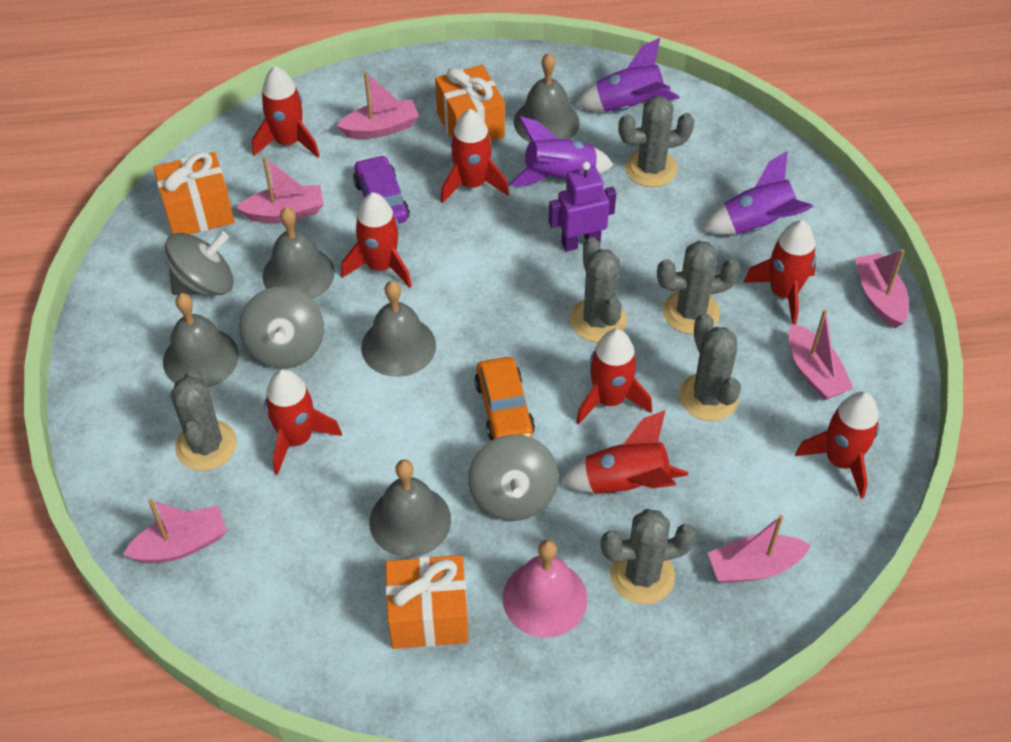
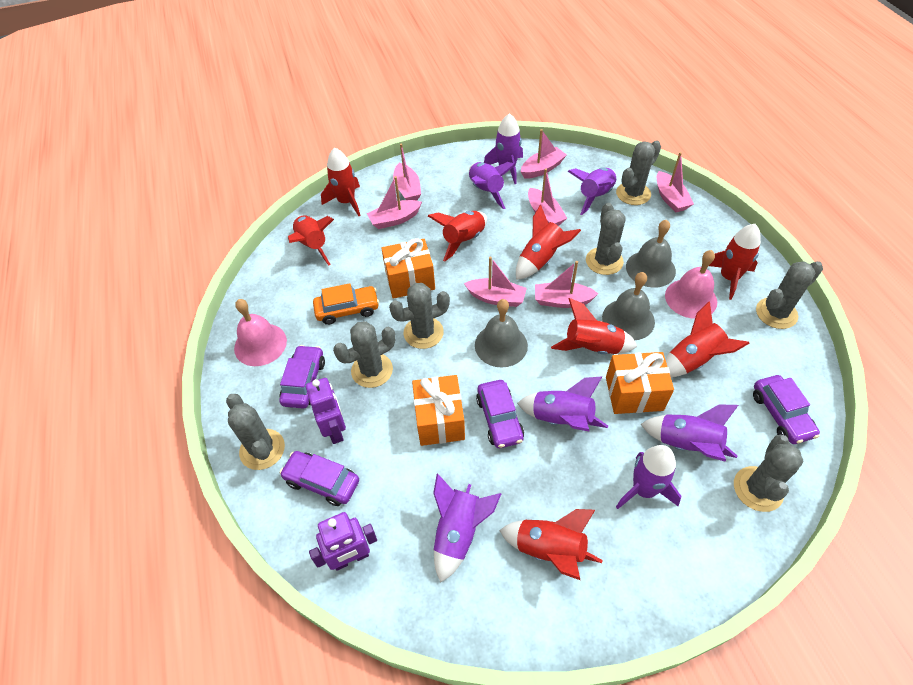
grey bell: 5 -> 3
grey cactus: 6 -> 7
grey spinning top: 3 -> 0
pink bell: 1 -> 2
pink boat: 6 -> 7
purple car: 1 -> 4
purple robot: 1 -> 2
purple rocket: 3 -> 7

